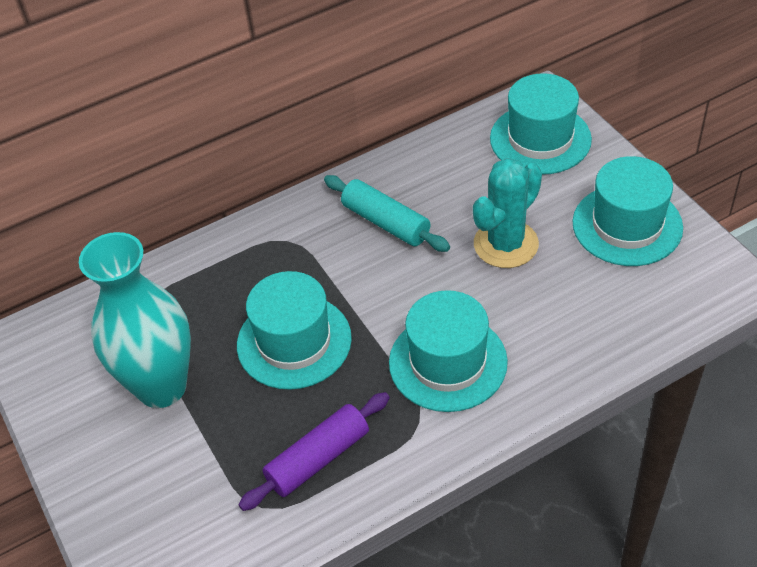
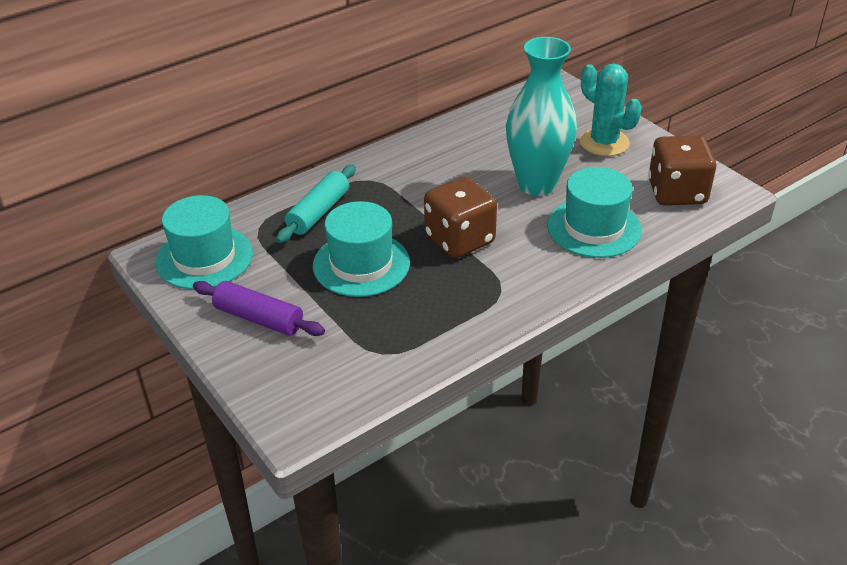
brown dice: 0 -> 2
turquoise hat: 4 -> 3

